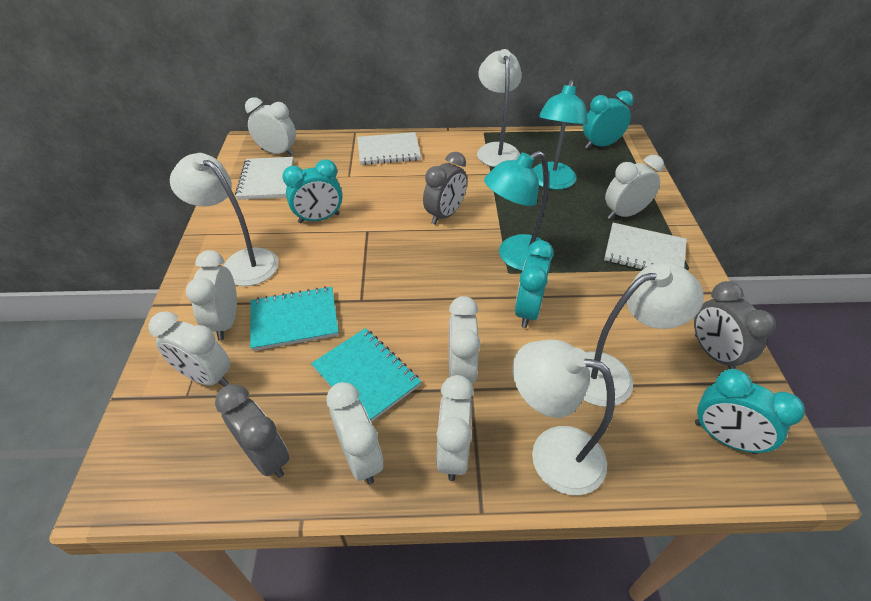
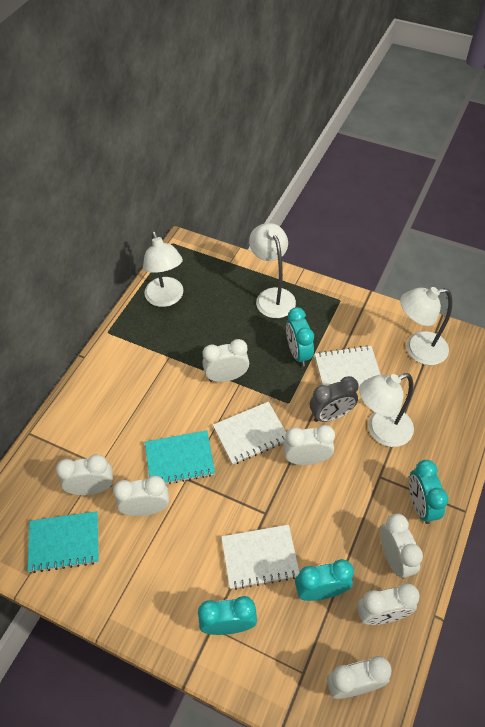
grey clock: 3 -> 1
turquoise lamp: 2 -> 0

